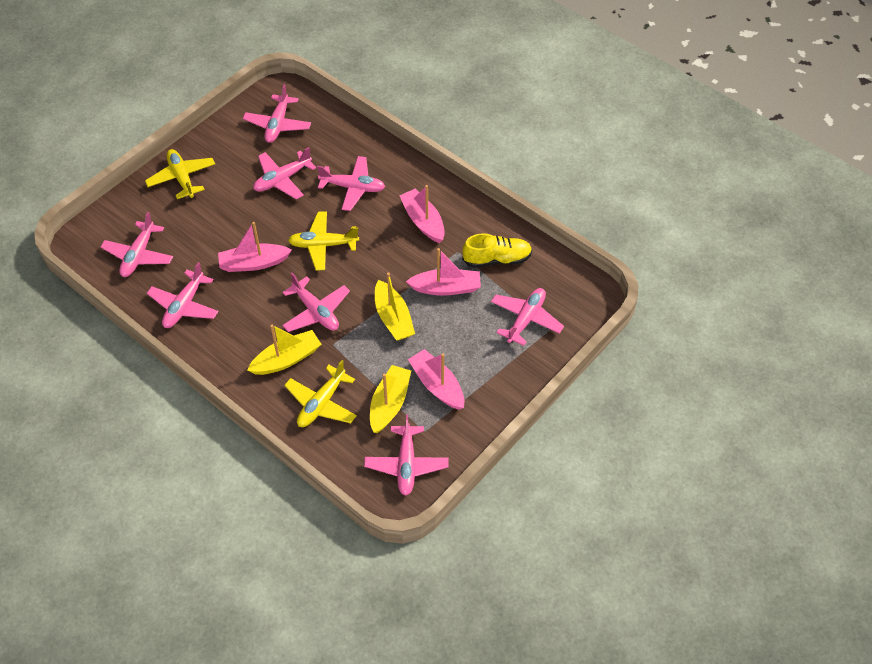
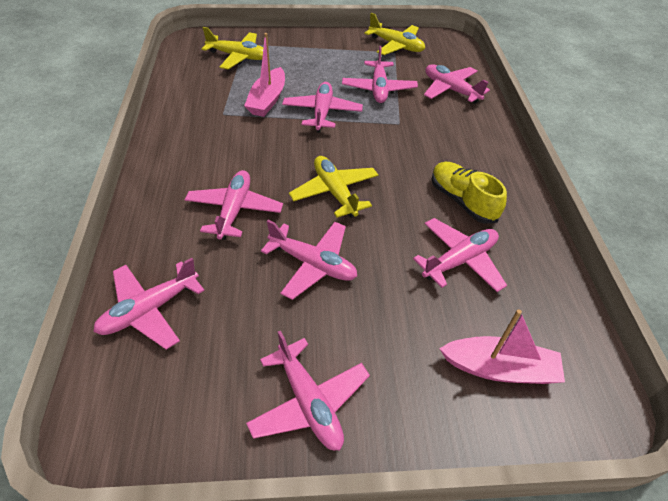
pink boat: 4 -> 2
yellow boat: 3 -> 0

